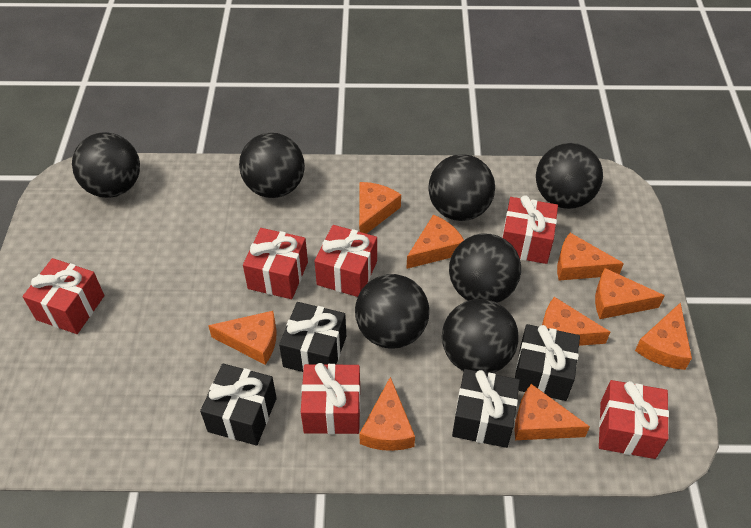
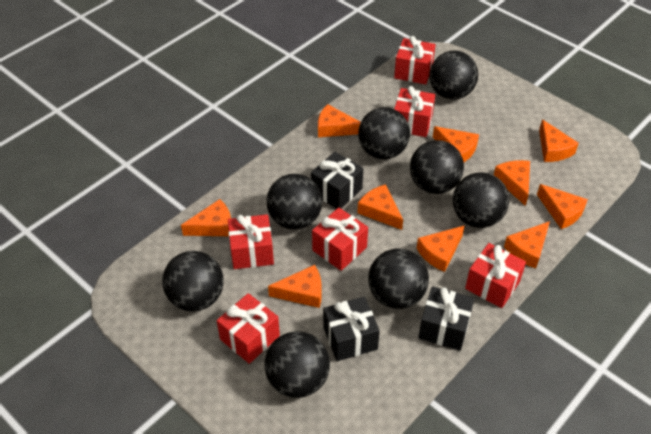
black ball: 7 -> 8
black gift: 4 -> 3
orange cheese: 9 -> 10

